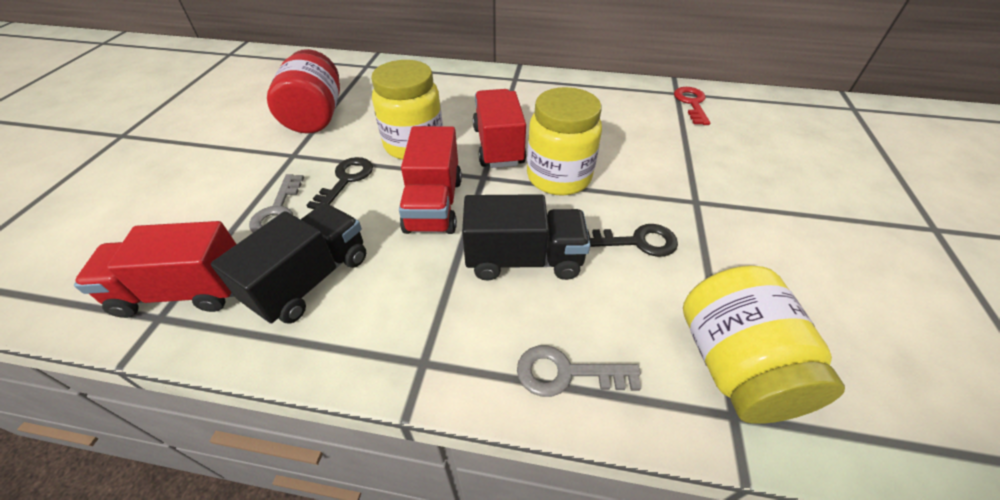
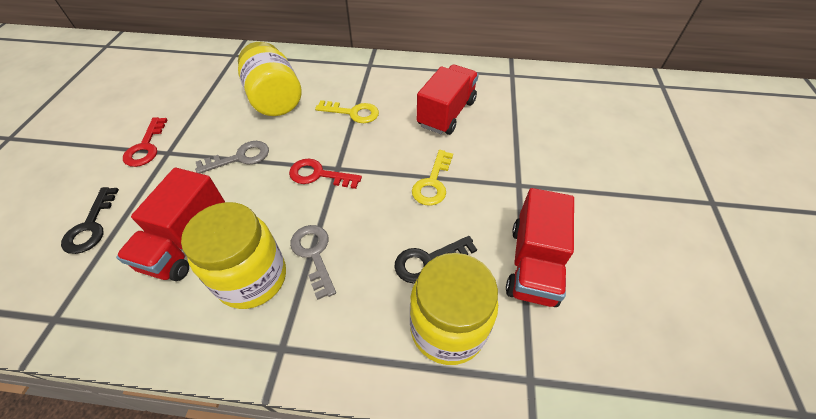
black truck: 2 -> 0
red jar: 1 -> 0
red key: 1 -> 2
yellow key: 0 -> 2

